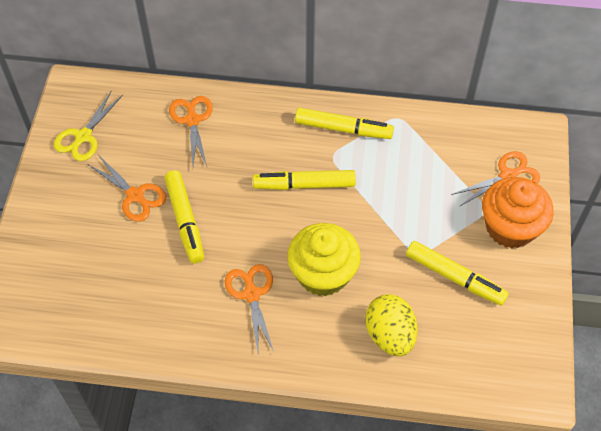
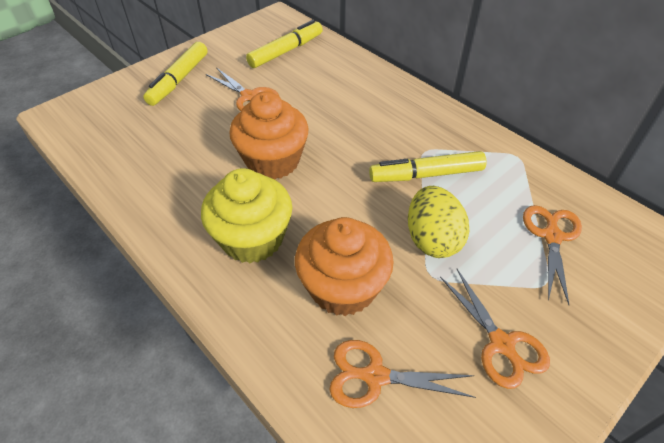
orange cupcake: 1 -> 2
yellow marker: 4 -> 3
yellow scissors: 1 -> 0

